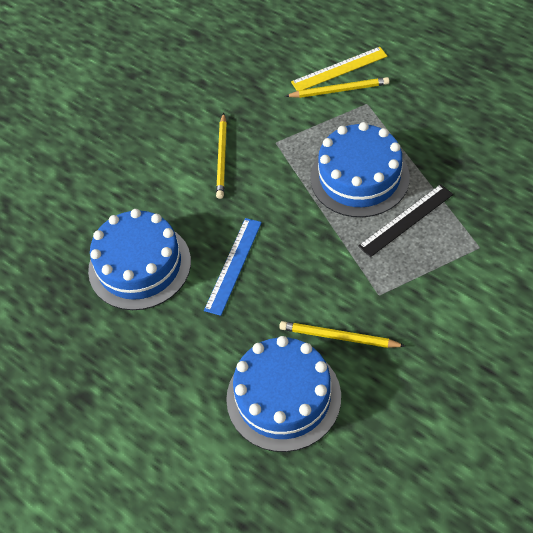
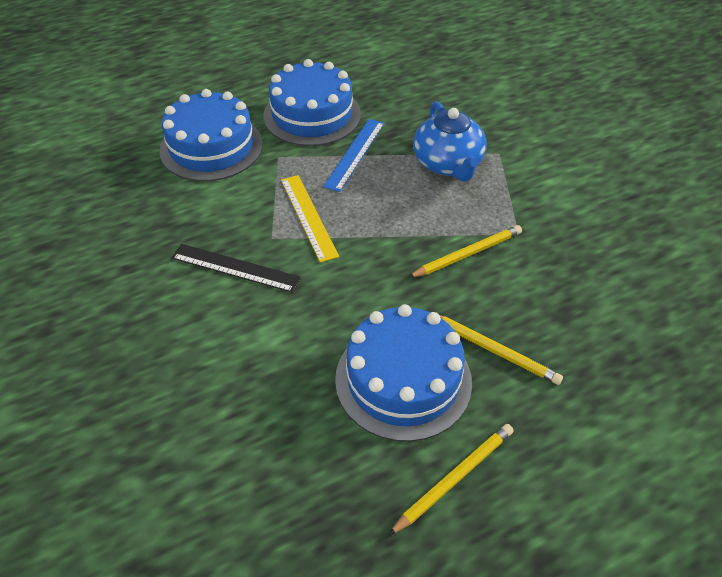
blue teapot: 0 -> 1

